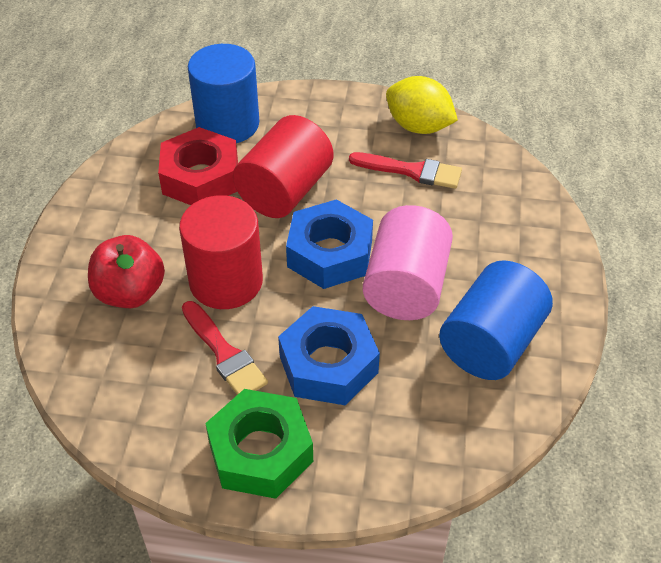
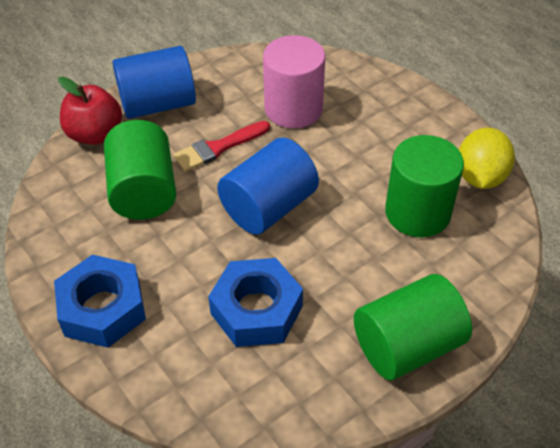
green cylinder: 0 -> 3
green nut: 1 -> 0
red brush: 2 -> 1
red cylinder: 2 -> 0
red nut: 1 -> 0

